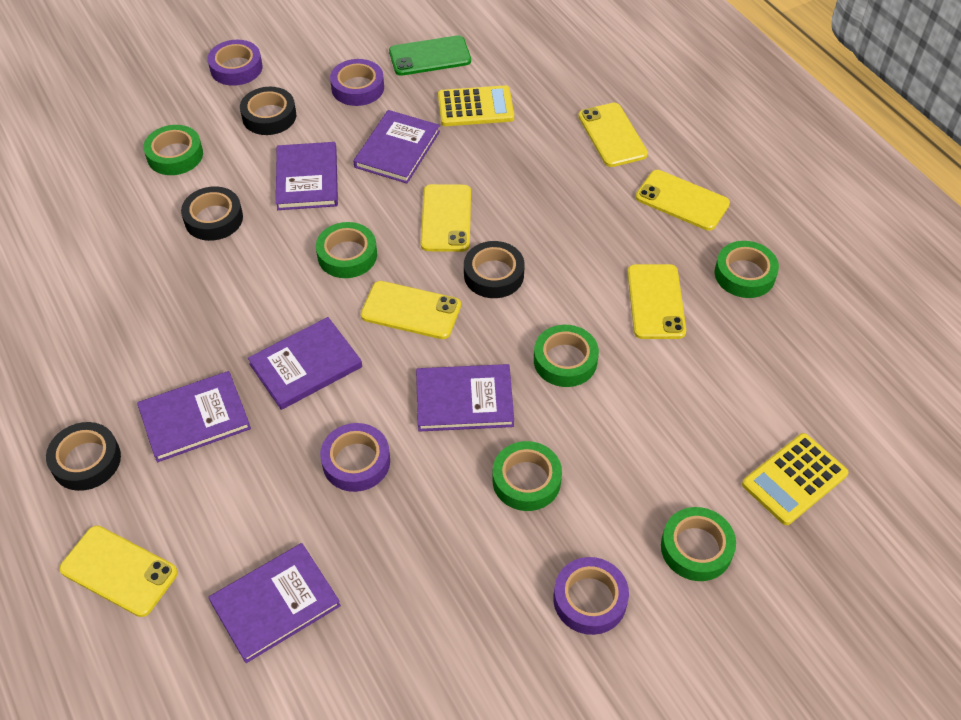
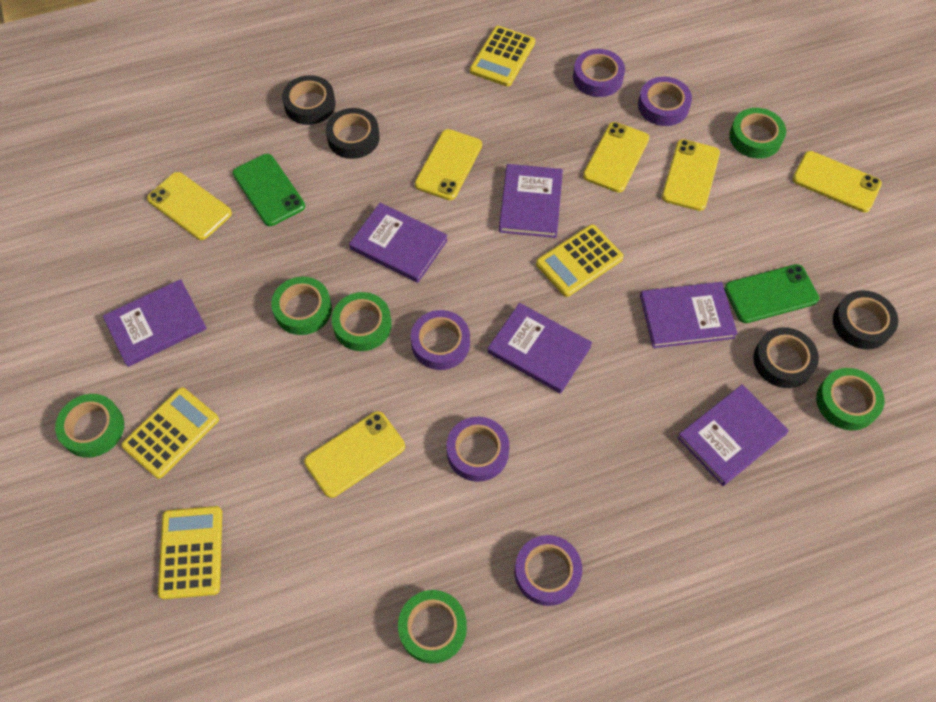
green phone: 1 -> 2
purple tape: 4 -> 5
yellow calculator: 2 -> 4

